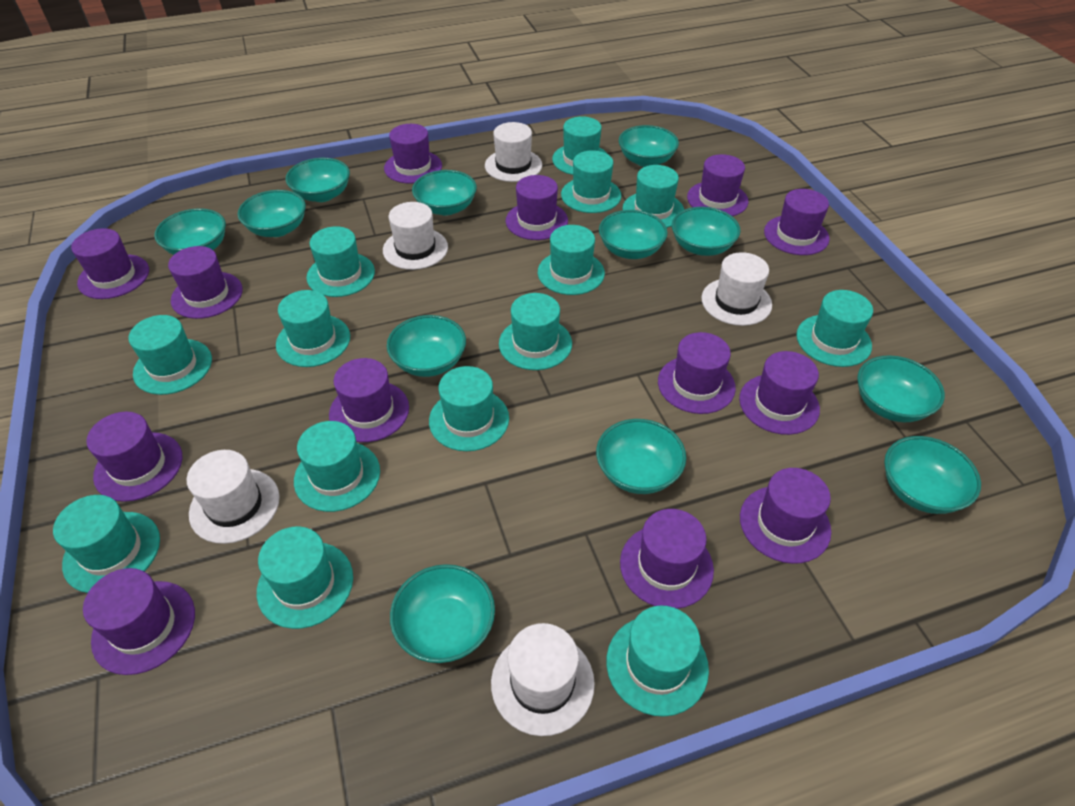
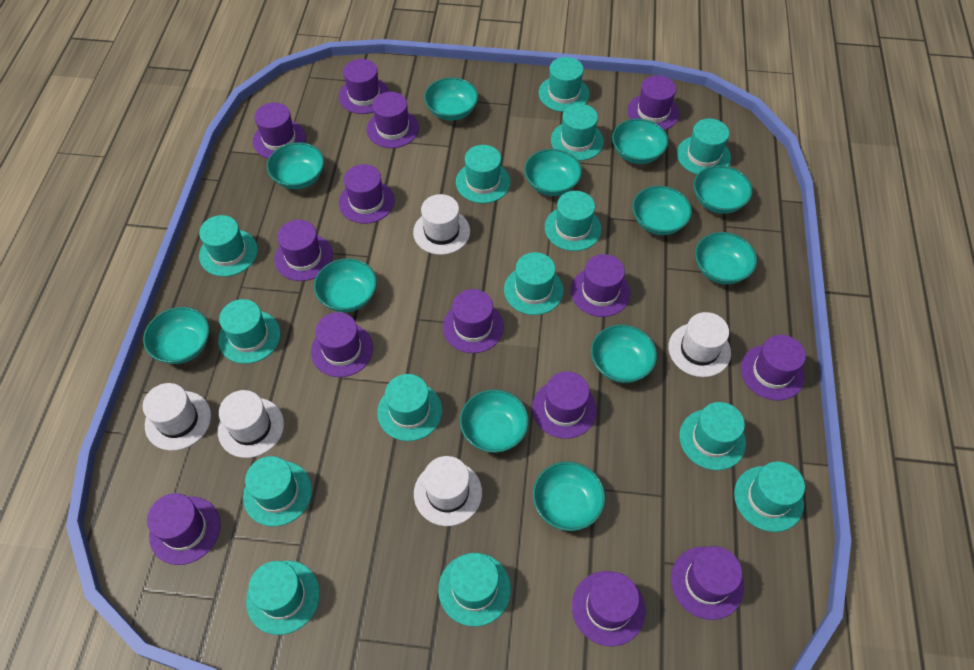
purple hat: 13 -> 14

